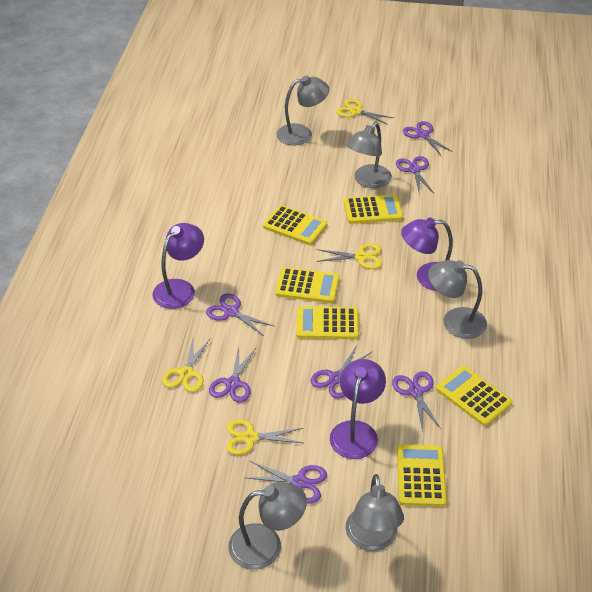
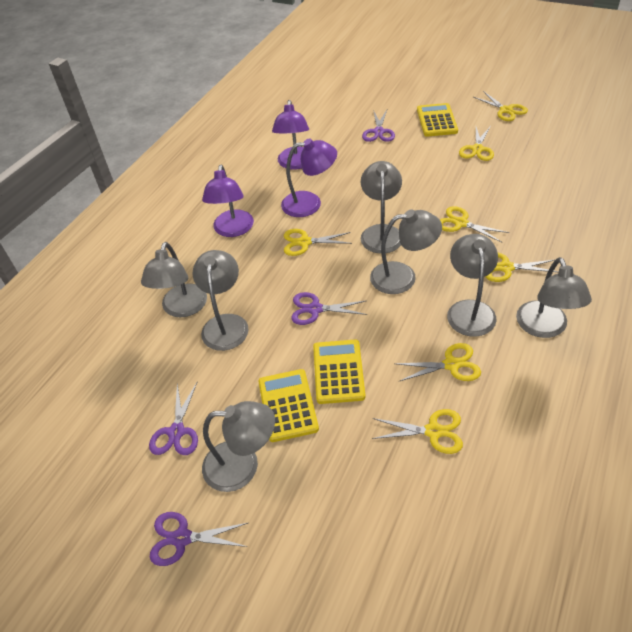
grey lamp: 5 -> 7
purple scissors: 7 -> 4
yellow calculator: 6 -> 3
yellow scissors: 4 -> 7

